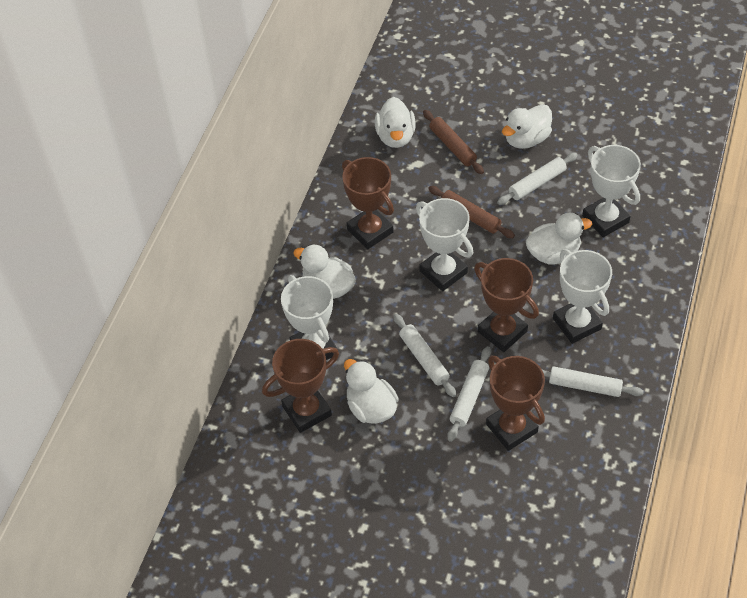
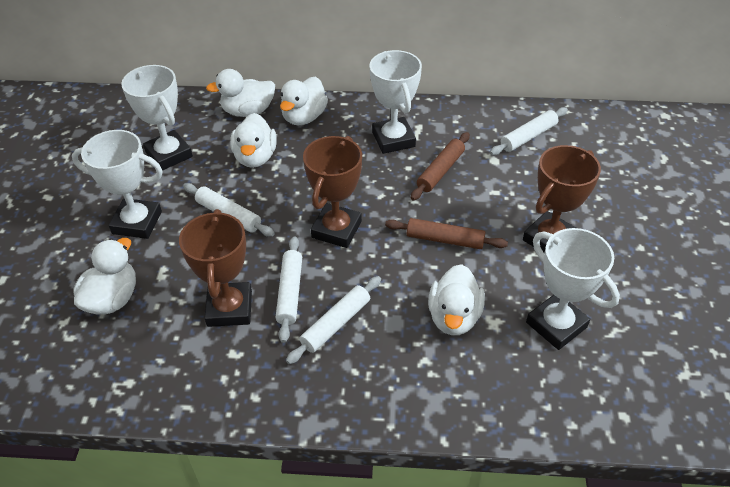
brown trophy: 4 -> 3

